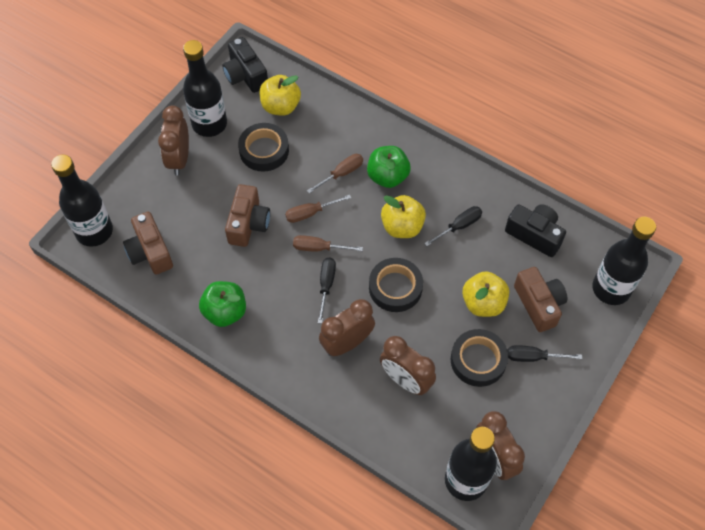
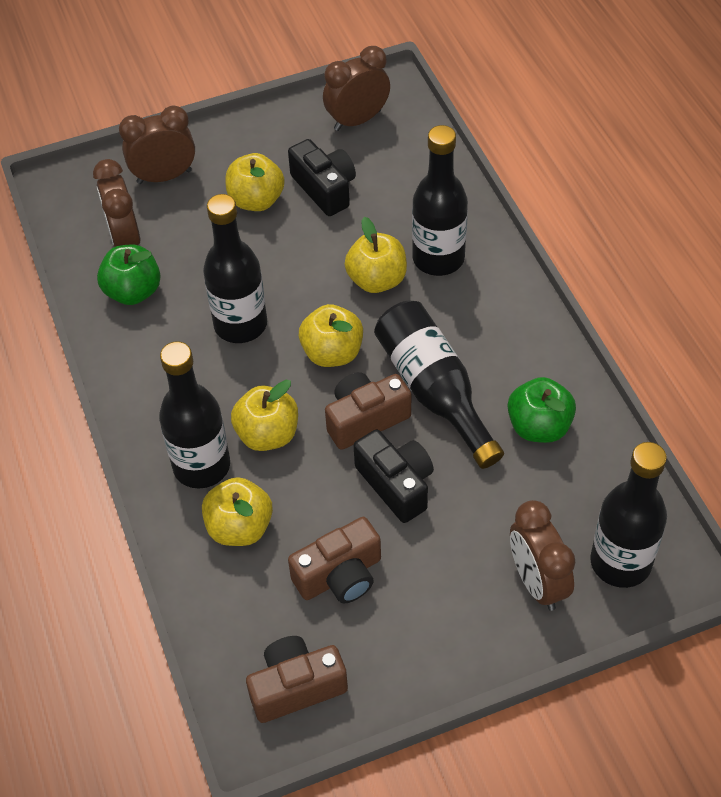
black bottle: 4 -> 5
black screwdriver: 3 -> 0
black tape: 3 -> 0
brown screwdriver: 3 -> 0
yellow apple: 3 -> 5

